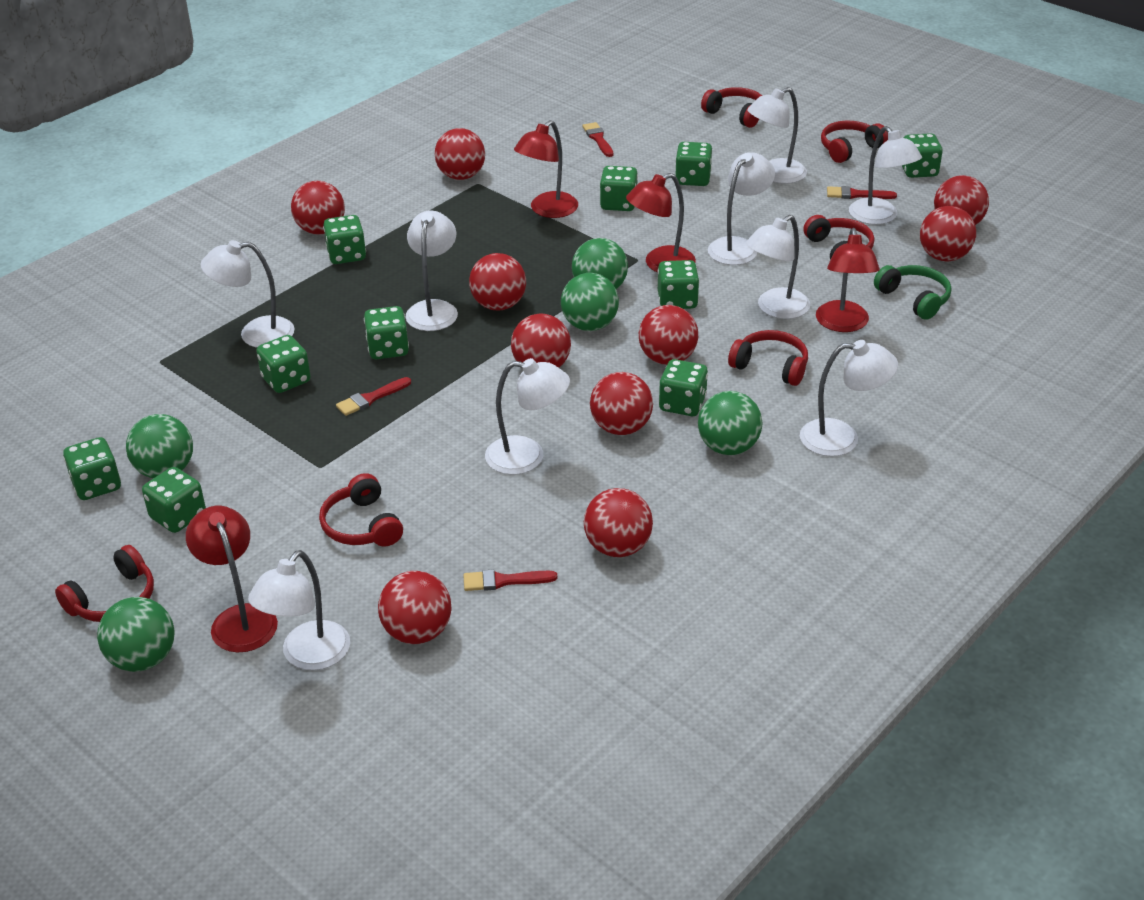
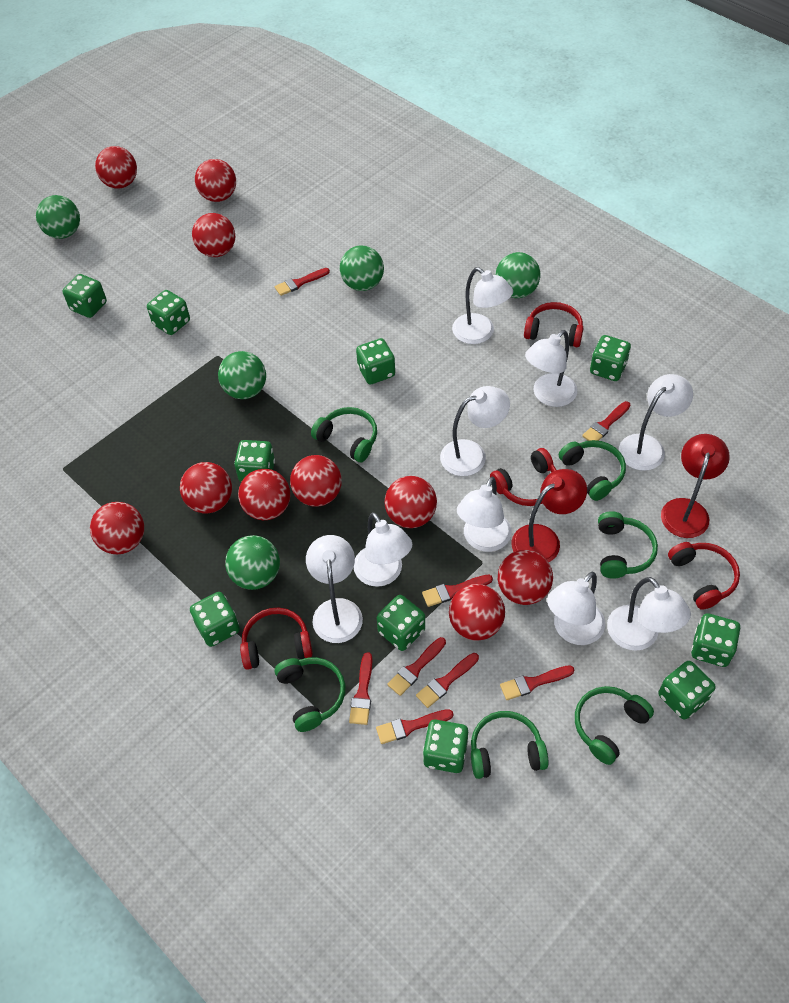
green headphones: 1 -> 6
red brush: 4 -> 8
red headphones: 6 -> 4
red lamp: 4 -> 2

